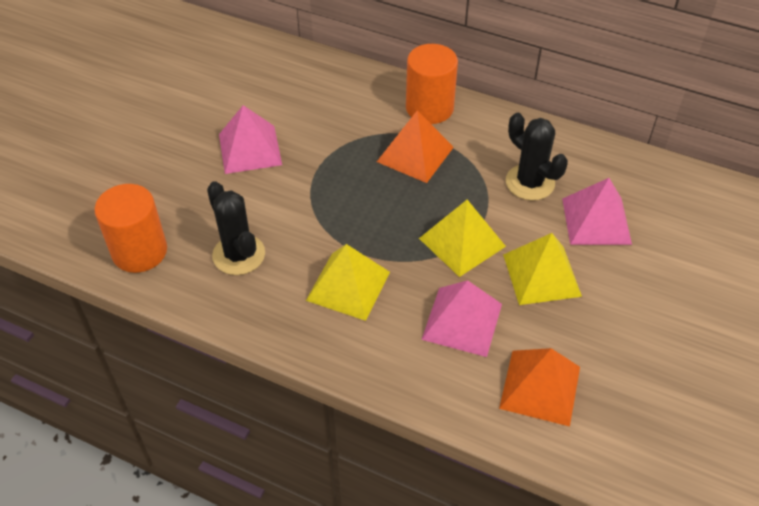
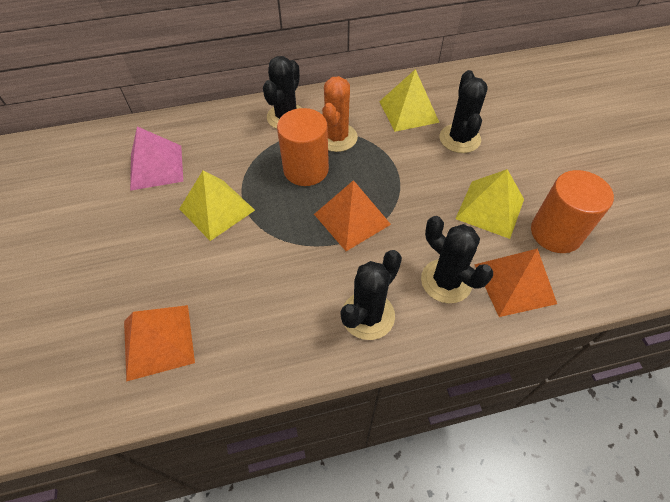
black cactus: 2 -> 4
orange cactus: 0 -> 1
orange pyramid: 2 -> 3
pink pyramid: 3 -> 1

